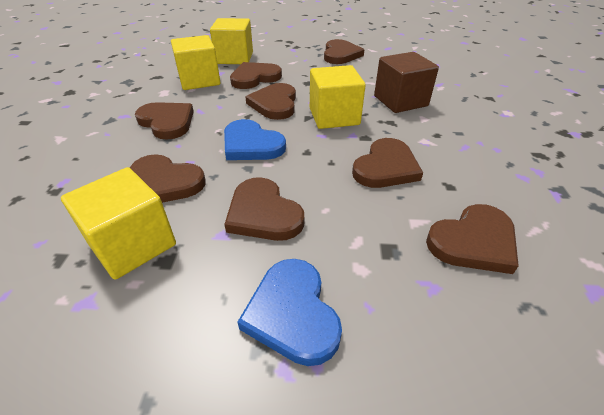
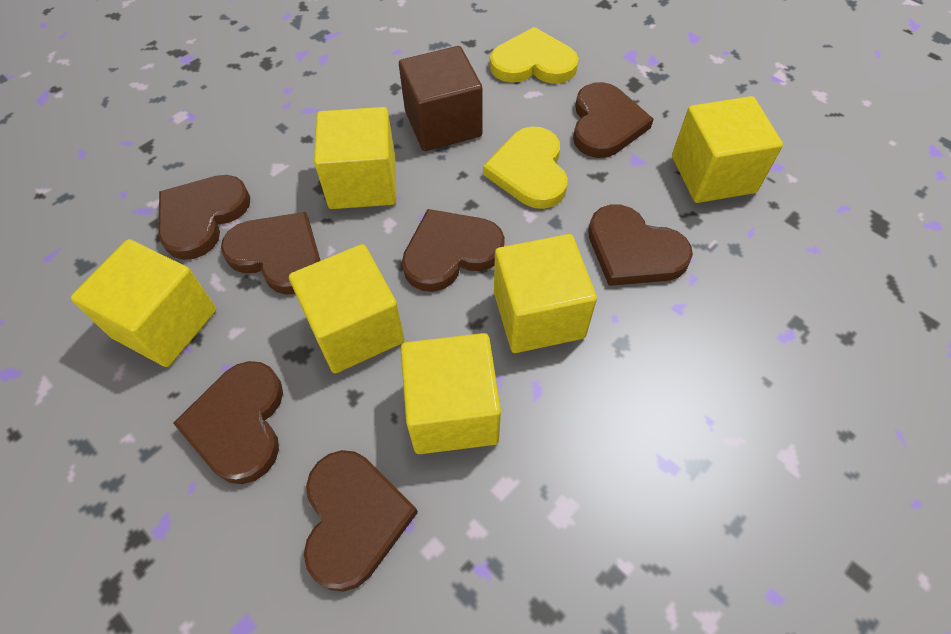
blue heart: 2 -> 0
brown heart: 8 -> 7
yellow cube: 4 -> 6
yellow heart: 0 -> 2

